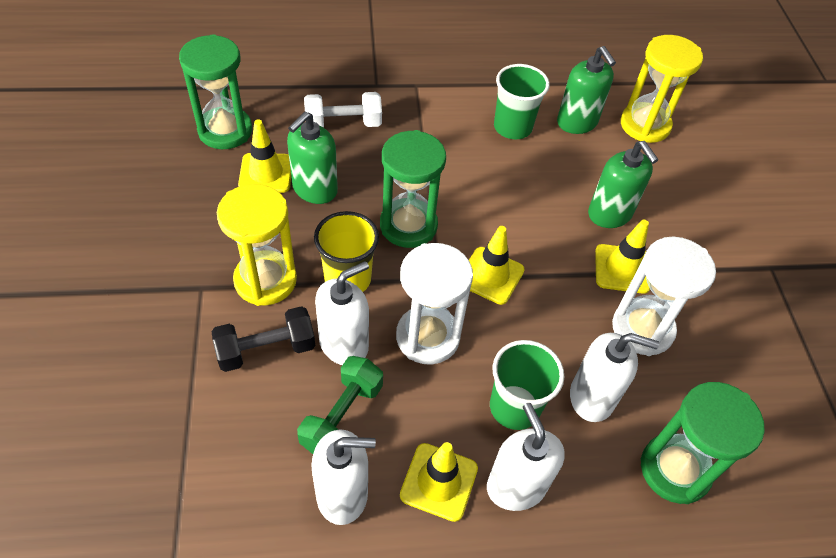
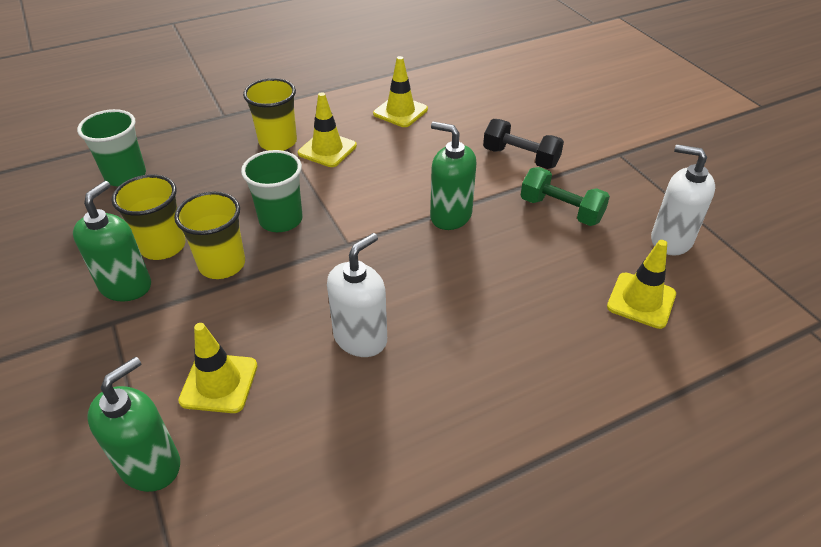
green hourglass: 3 -> 0
white dumbbell: 1 -> 0
white hourglass: 2 -> 0
white soap dispenser: 4 -> 2
yellow cup: 1 -> 3
yellow hourglass: 2 -> 0

